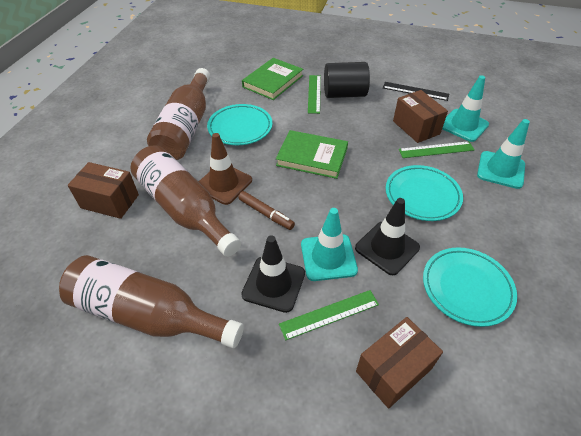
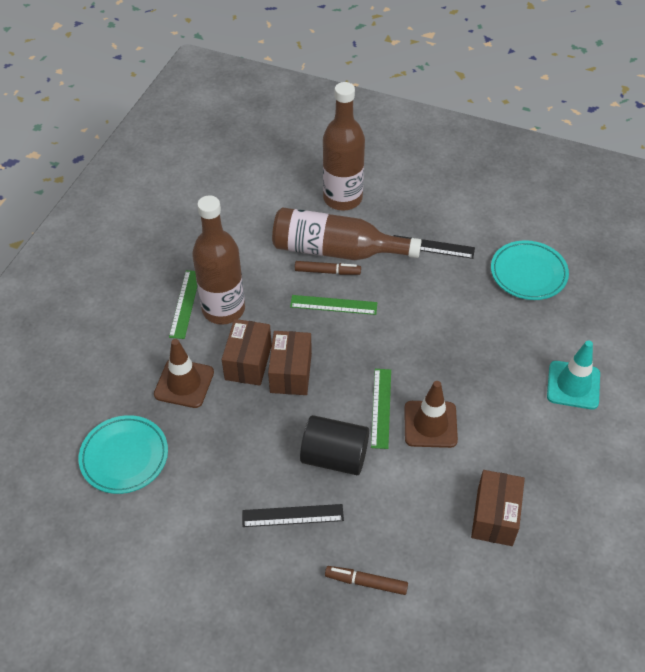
black ruler: 1 -> 2
black traffic cone: 2 -> 0
brown marker: 1 -> 2
brown traffic cone: 1 -> 2
green book: 2 -> 0
turquoise plate: 3 -> 2
turquoise traffic cone: 3 -> 1

